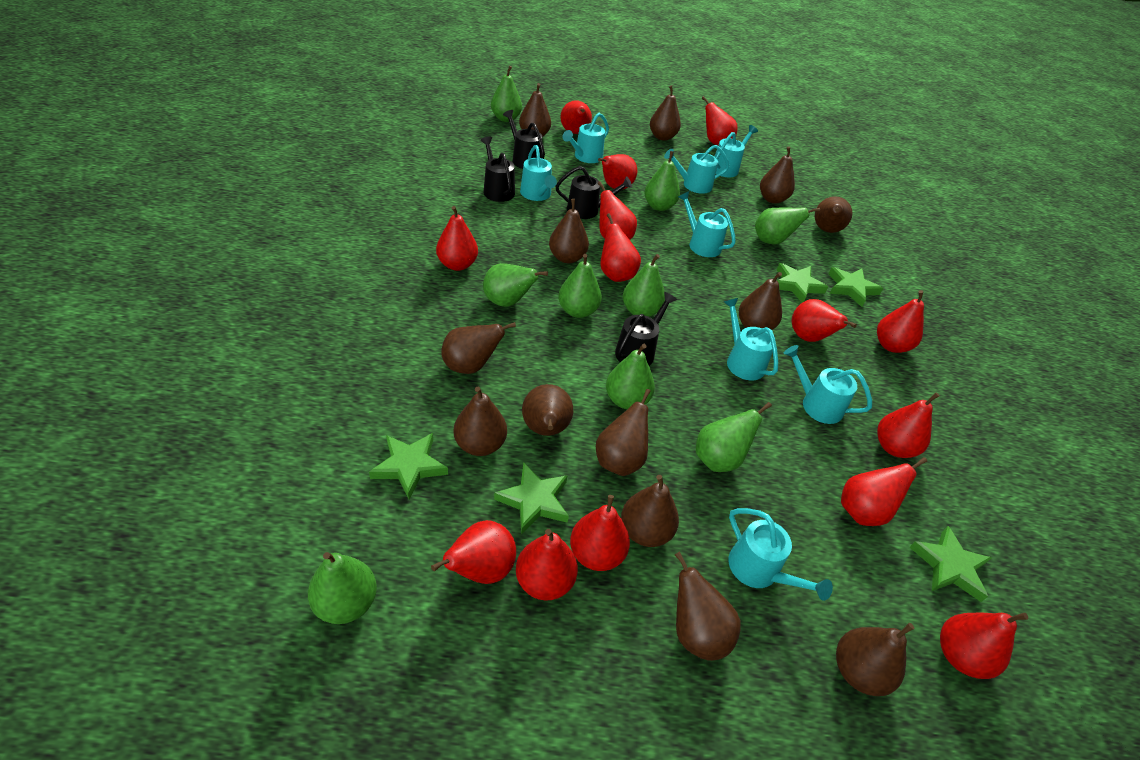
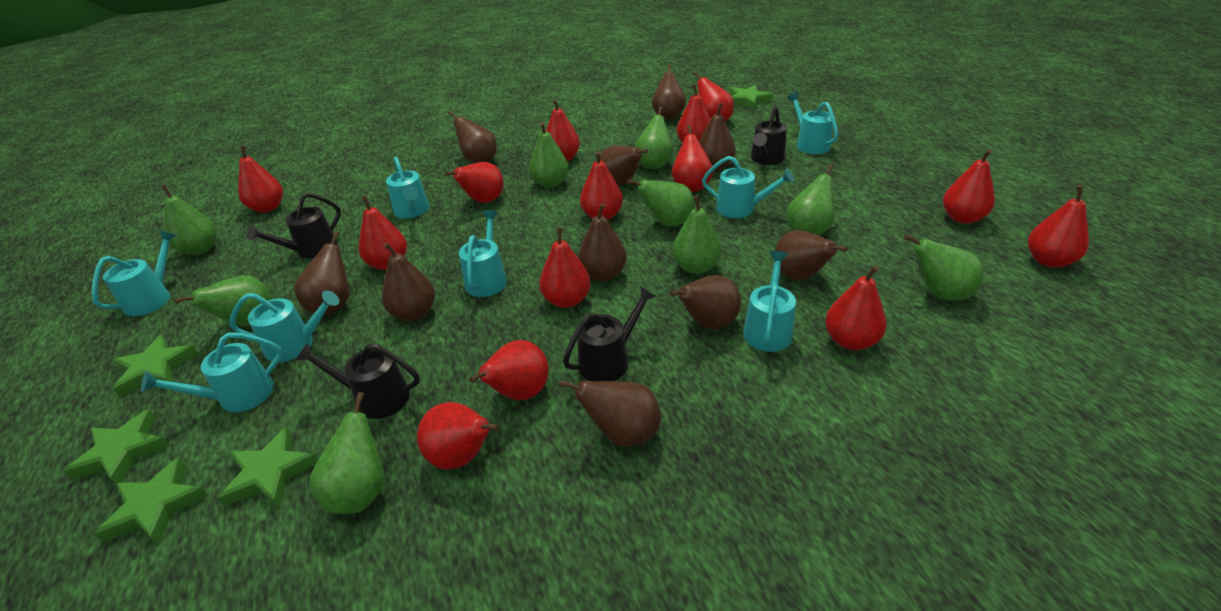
brown pear: 13 -> 10

